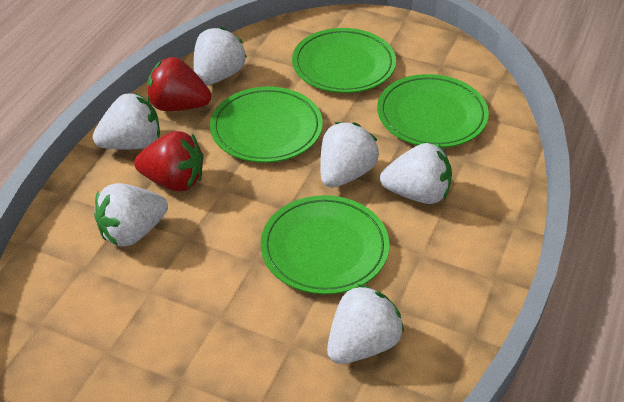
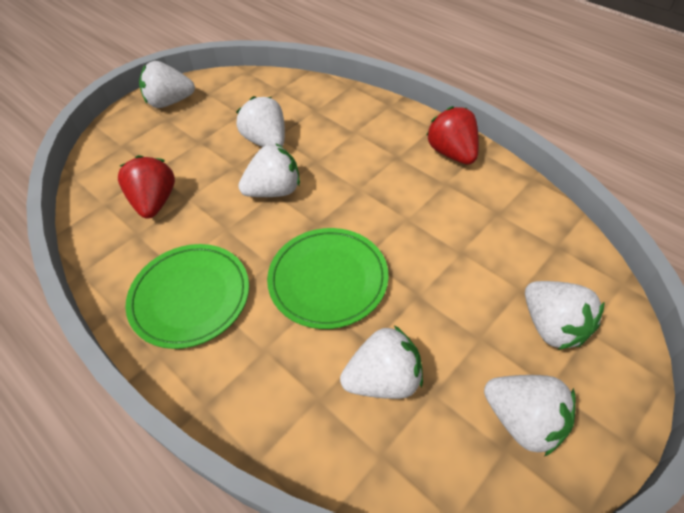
green plate: 4 -> 2

